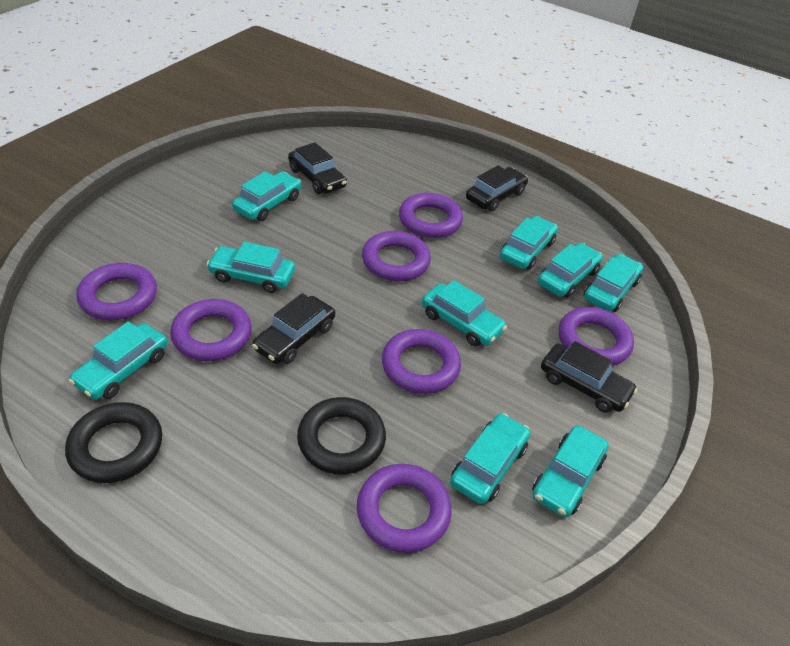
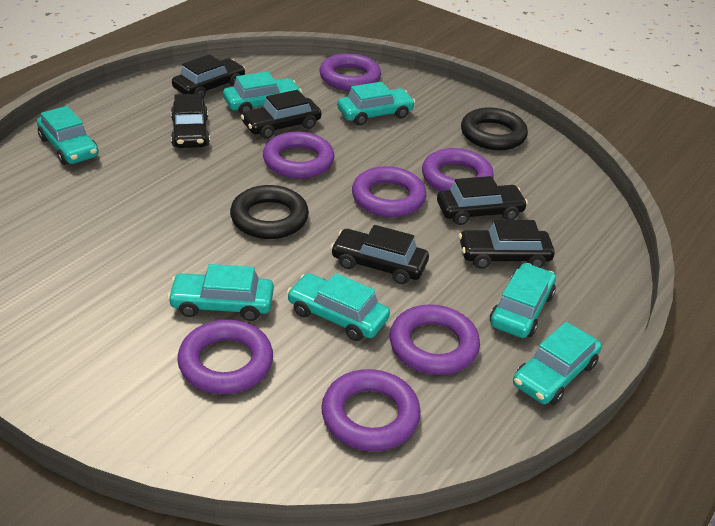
black car: 4 -> 6
turquoise car: 9 -> 7

